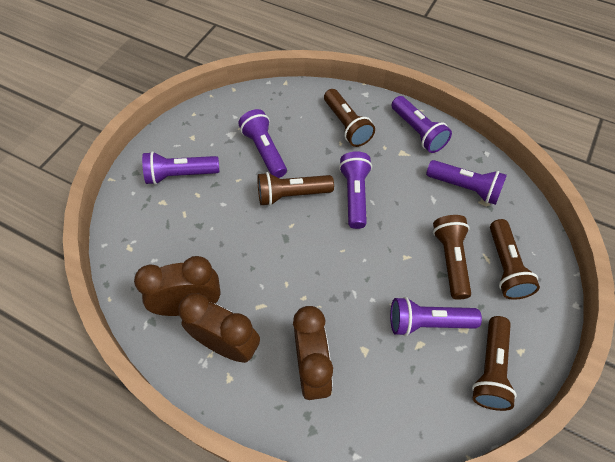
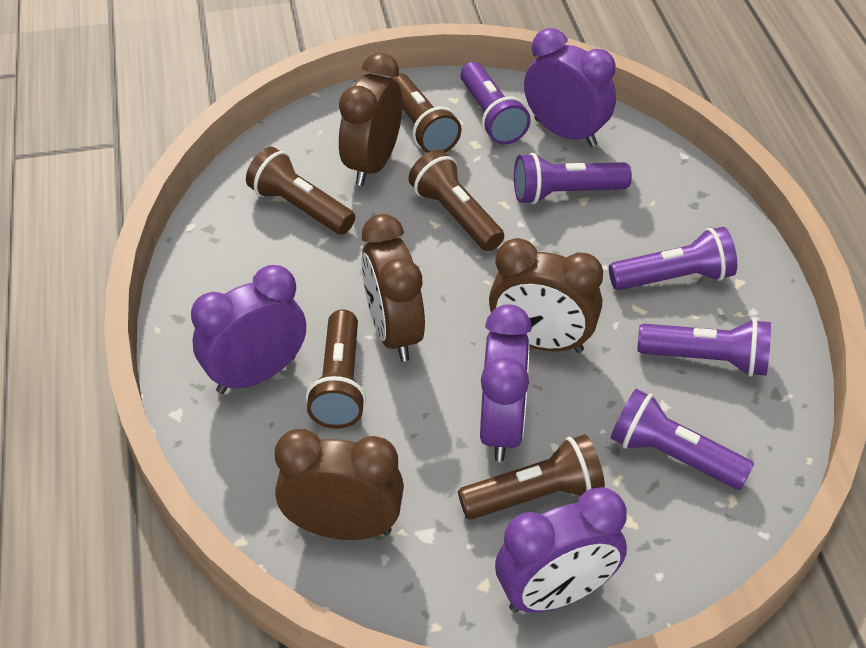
brown clock: 3 -> 4
purple clock: 0 -> 4
purple flashlight: 6 -> 5

